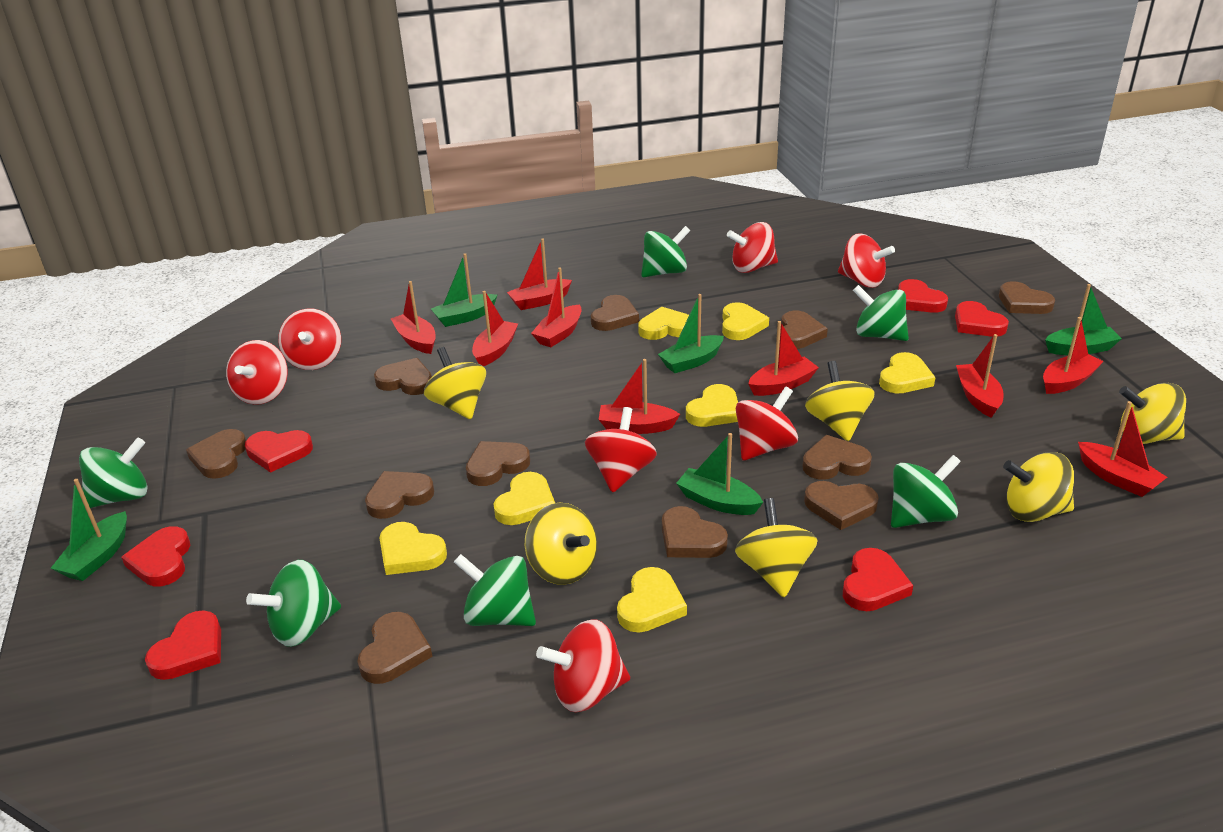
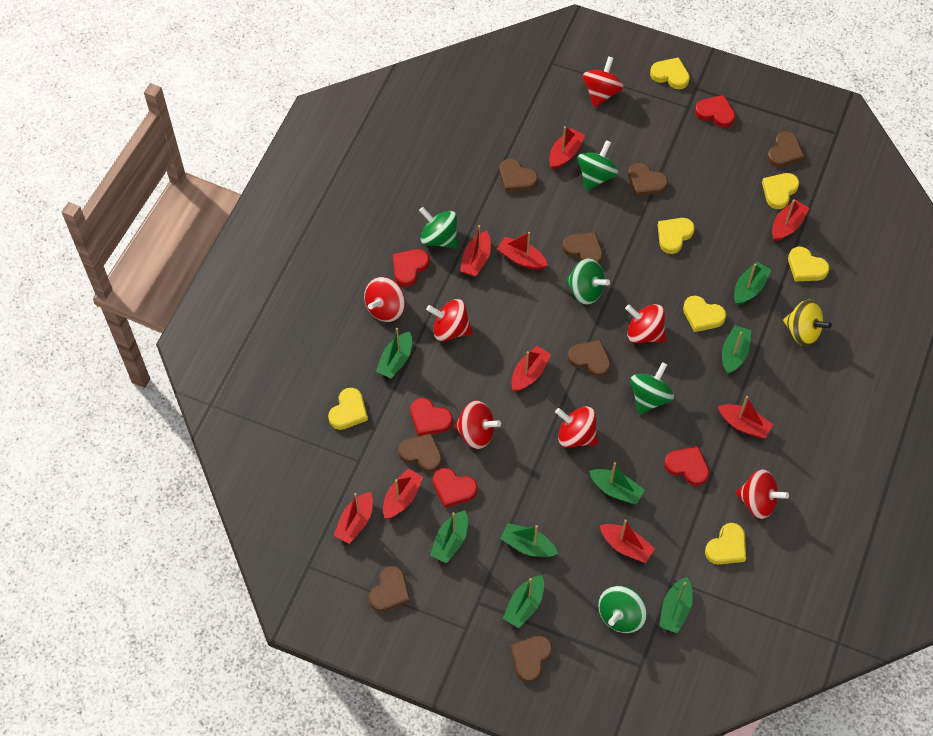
brown heart: 11 -> 8
green boat: 5 -> 8
green spinning top: 6 -> 5
red heart: 6 -> 5
yellow spinning top: 6 -> 1

